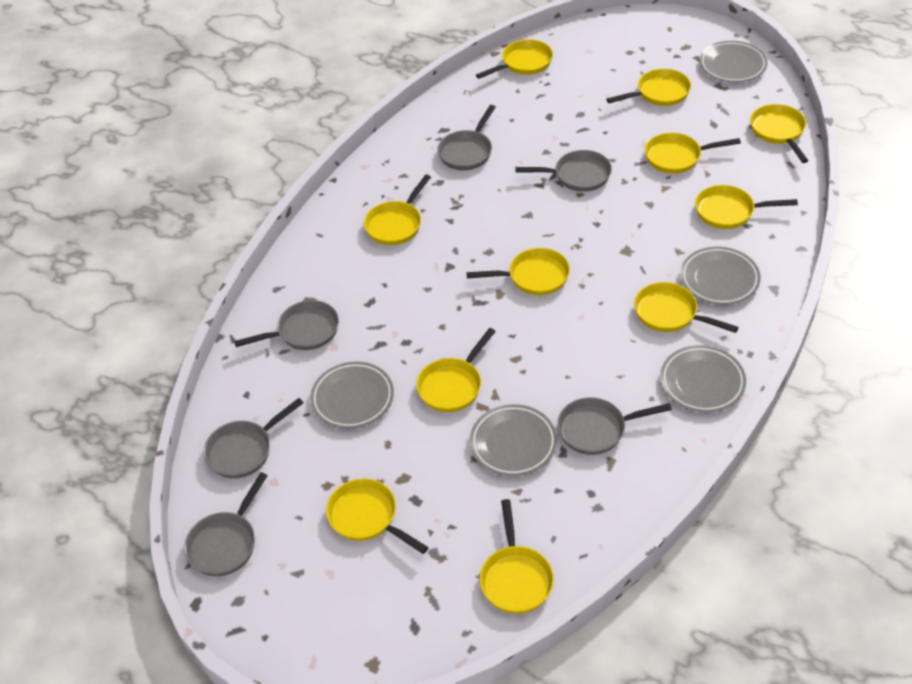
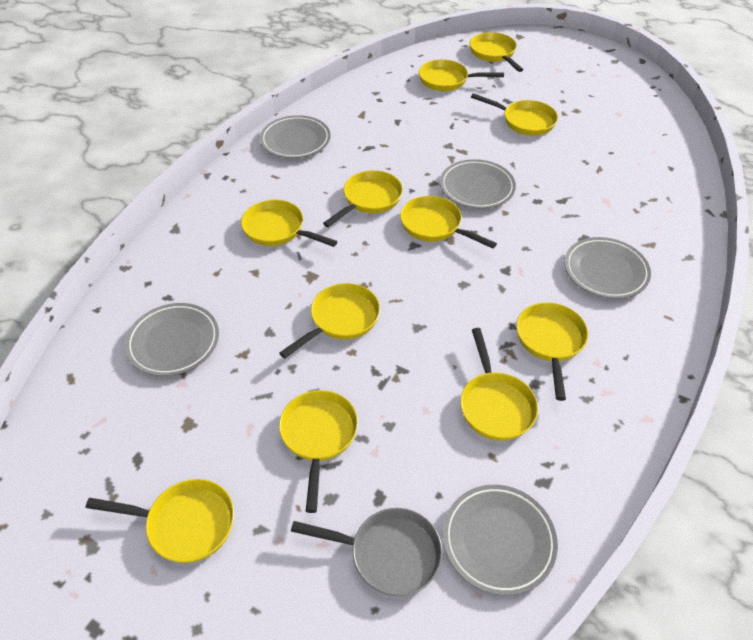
grey pan: 6 -> 1

